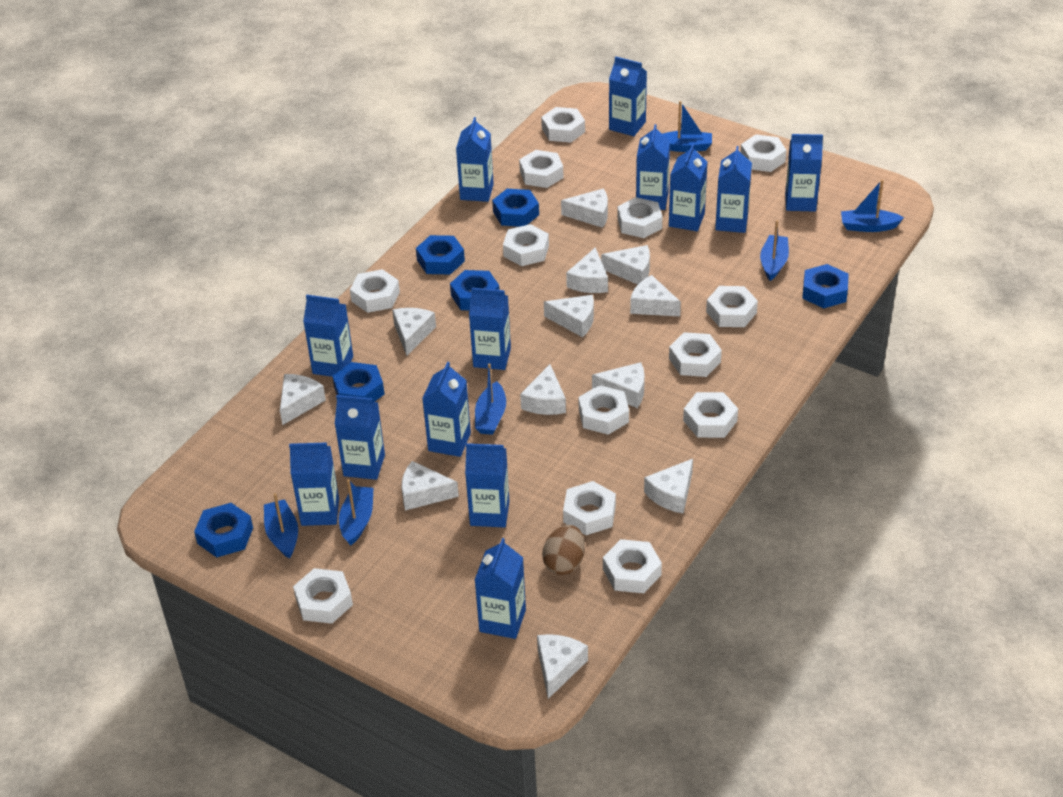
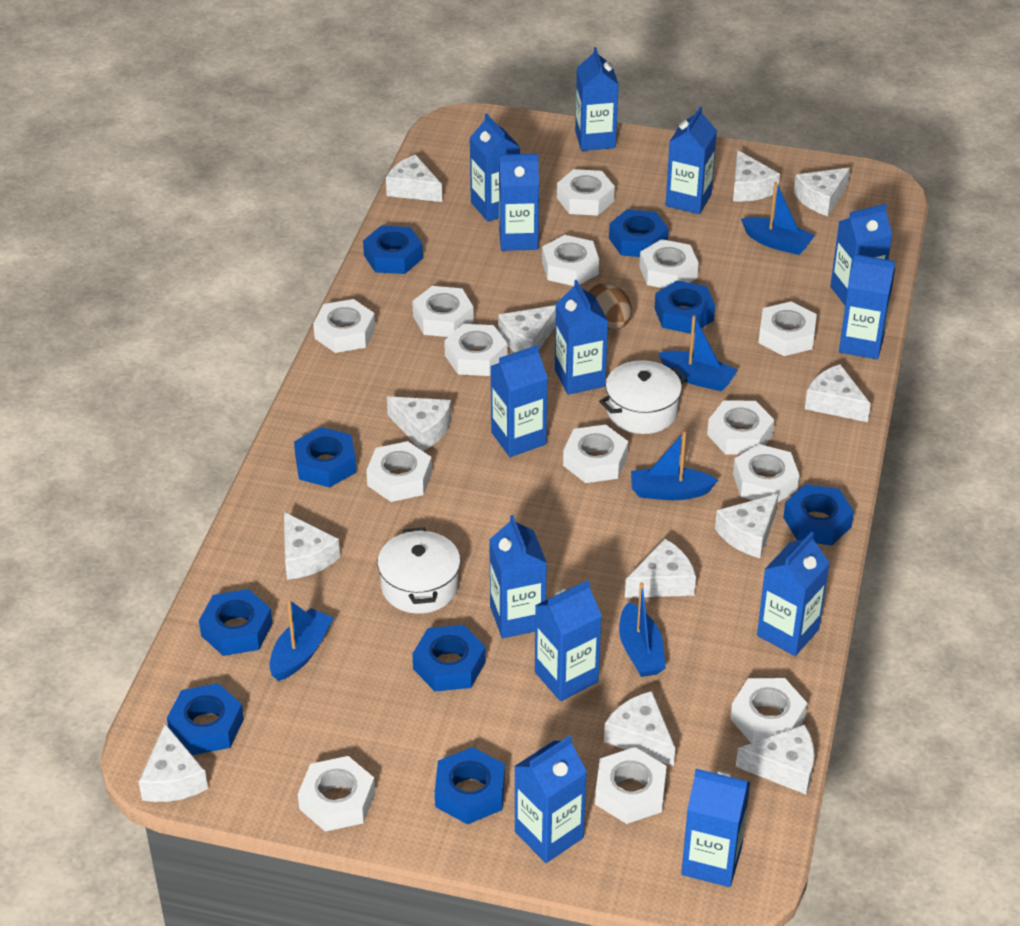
blue boat: 6 -> 5
blue nut: 6 -> 9
white nut: 13 -> 14
white pot: 0 -> 2

